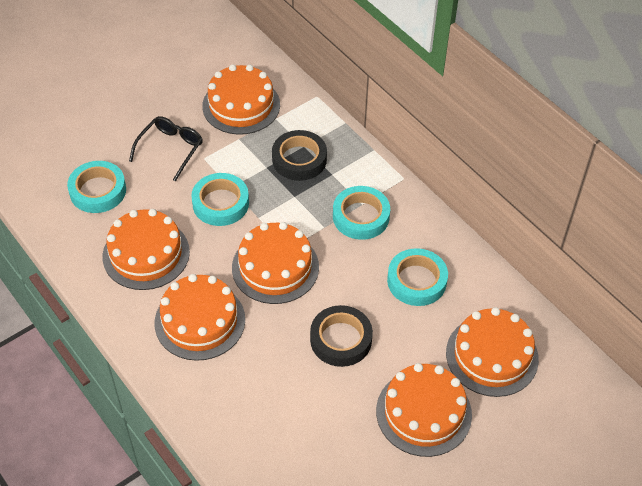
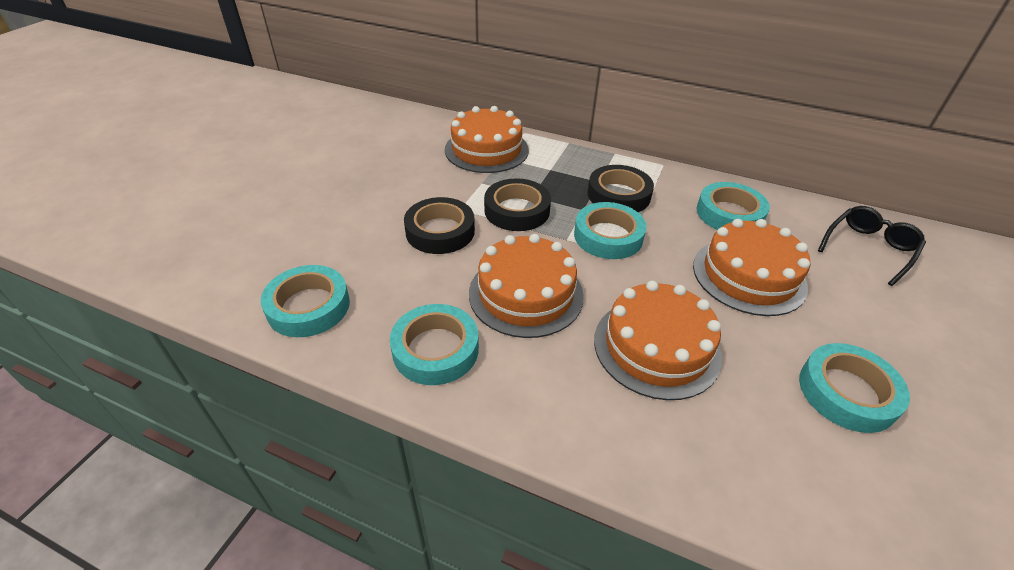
black tape: 2 -> 3
orange cake: 6 -> 4
turquoise tape: 4 -> 5

